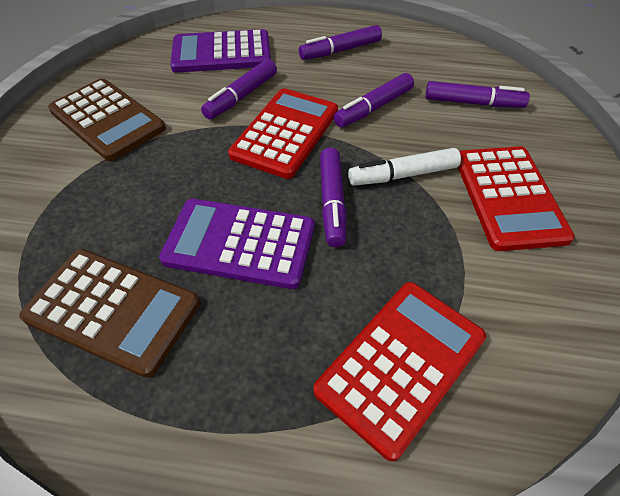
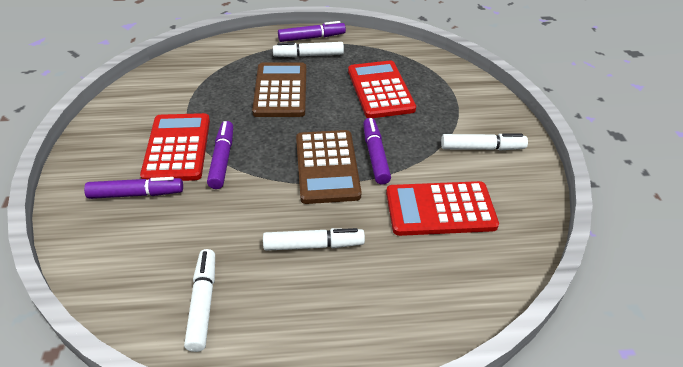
purple calculator: 2 -> 0
purple marker: 5 -> 4
white marker: 1 -> 4

